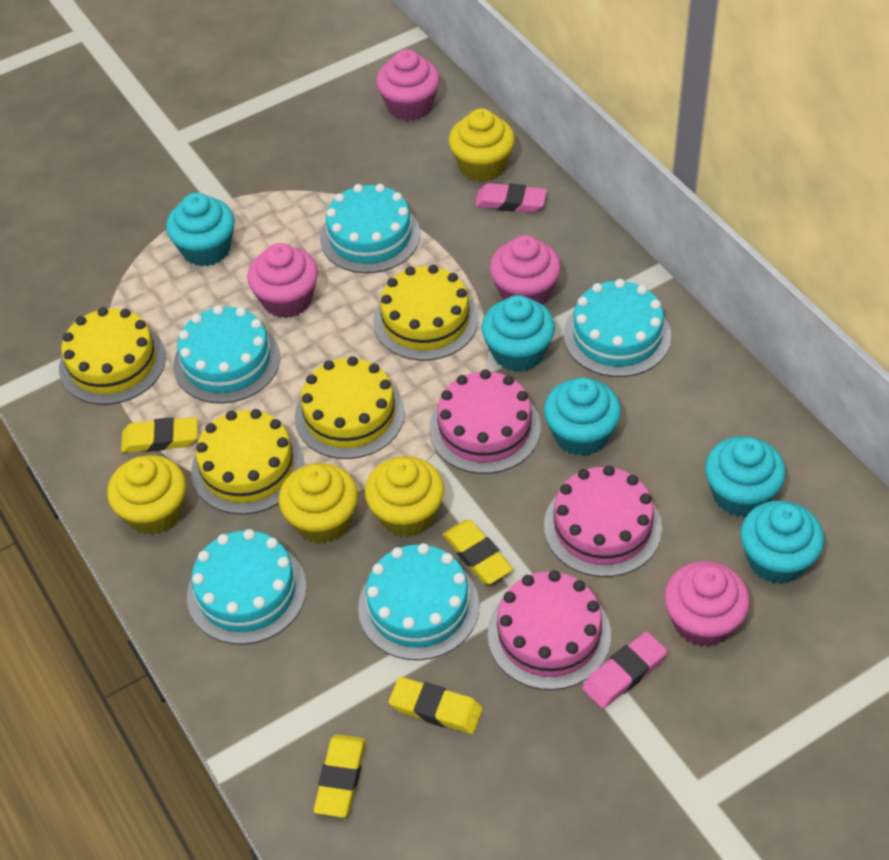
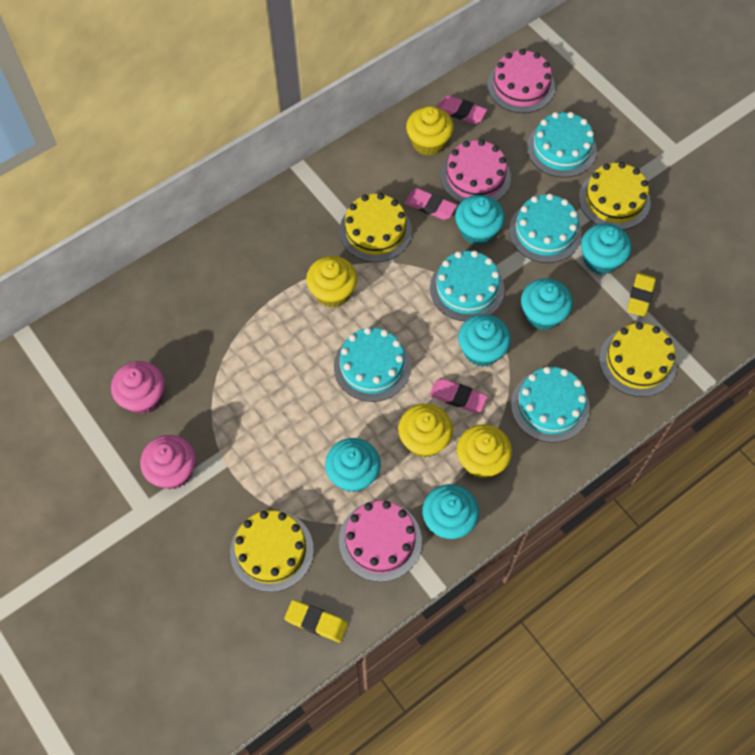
pink cupcake: 4 -> 2
pink eraser: 2 -> 3
turquoise cupcake: 5 -> 6
yellow eraser: 4 -> 2

